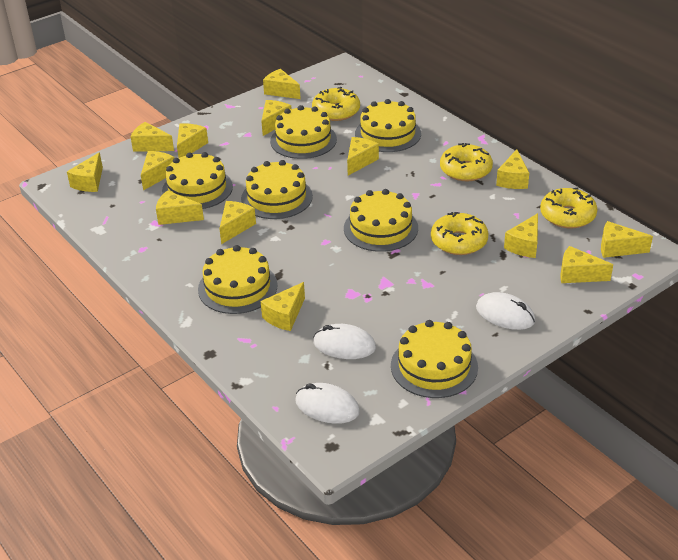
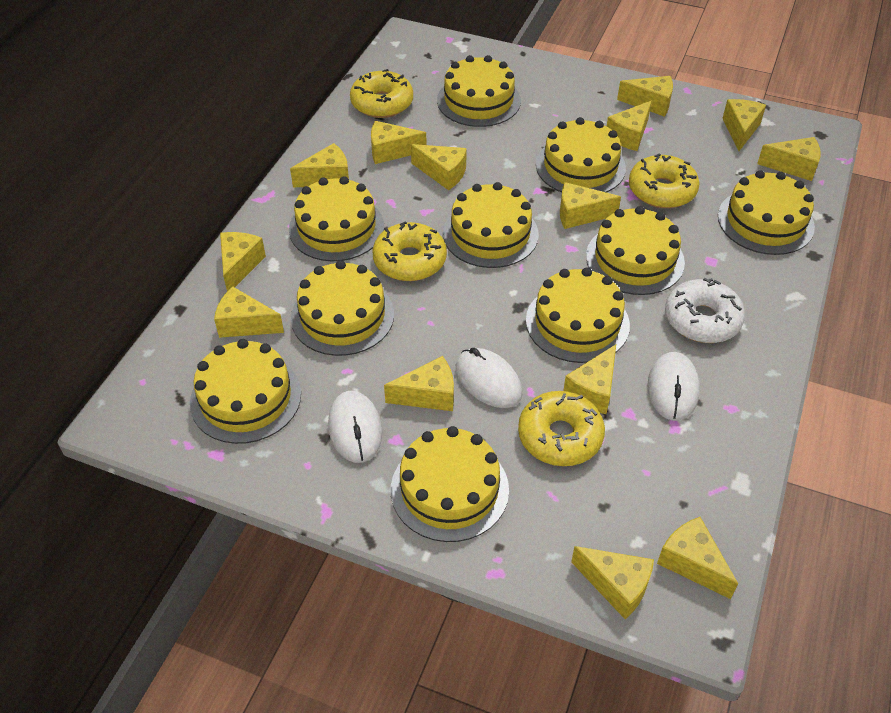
white donut: 0 -> 1
yellow cake: 7 -> 10

